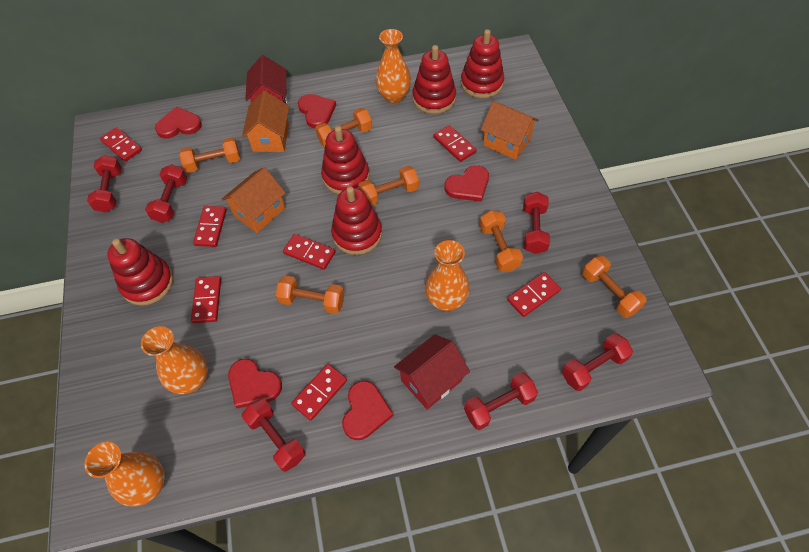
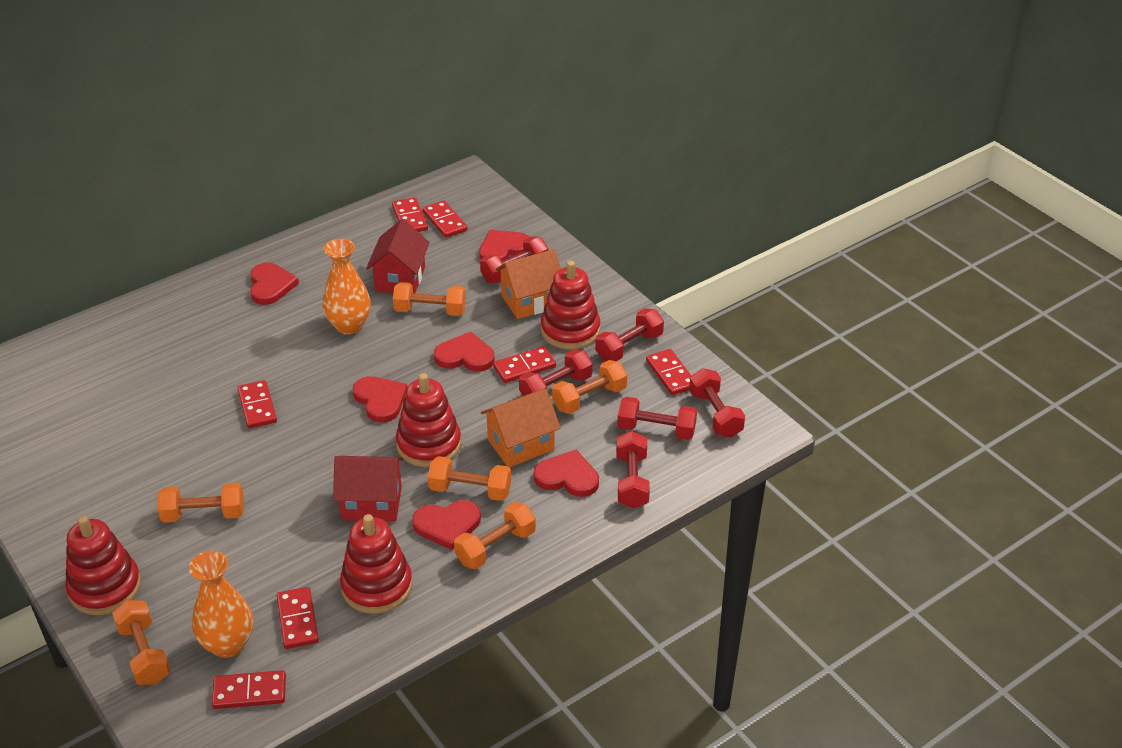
orange house: 3 -> 2
orange vase: 4 -> 2
red heart: 5 -> 6
red stacking toy: 5 -> 4

